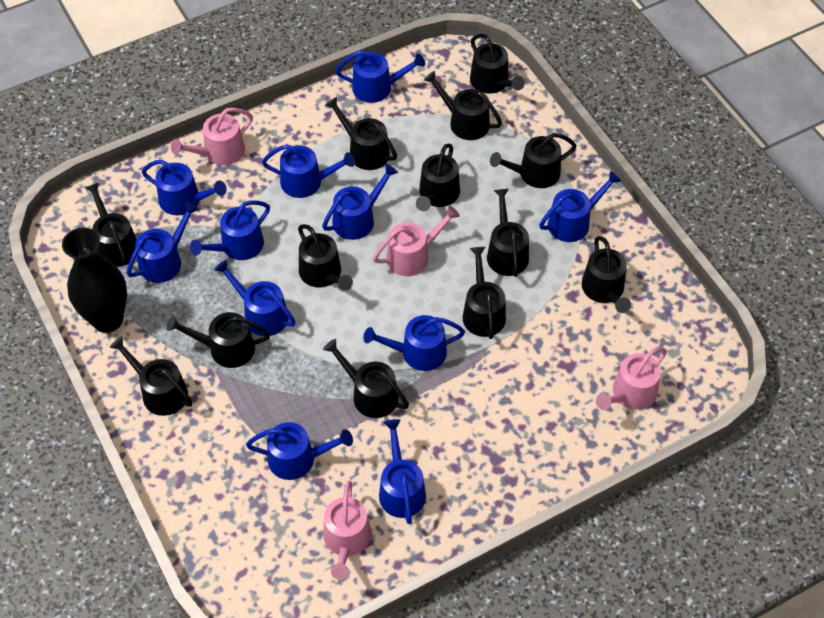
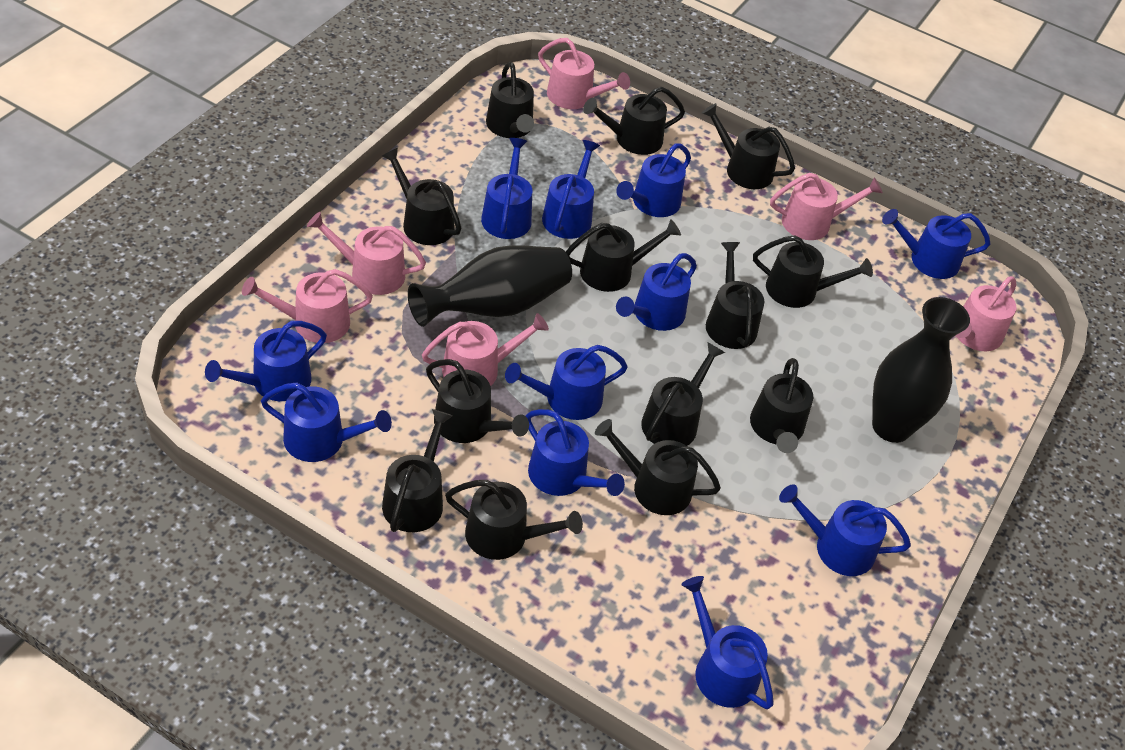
black vase: 1 -> 2
pink watering can: 4 -> 6

